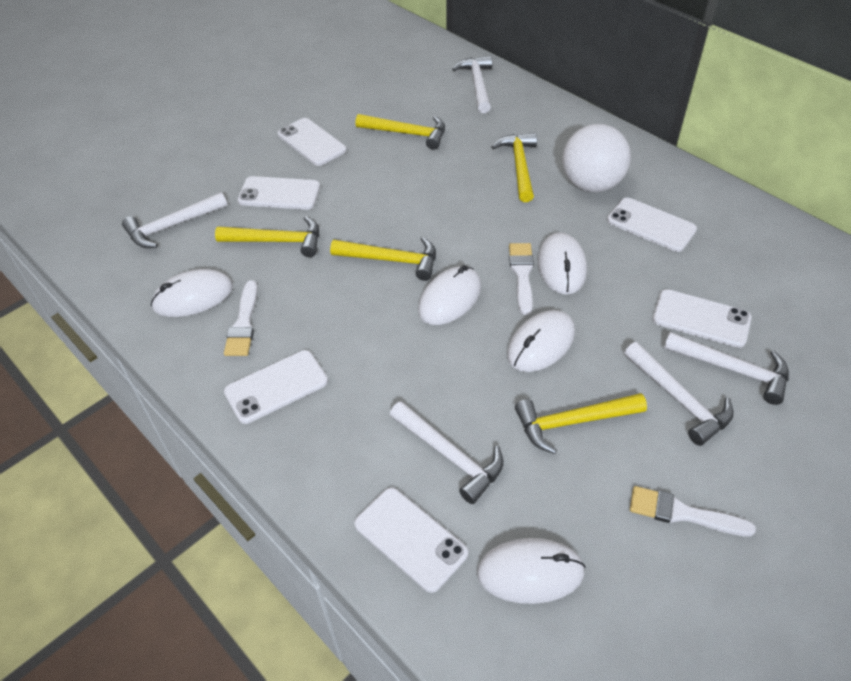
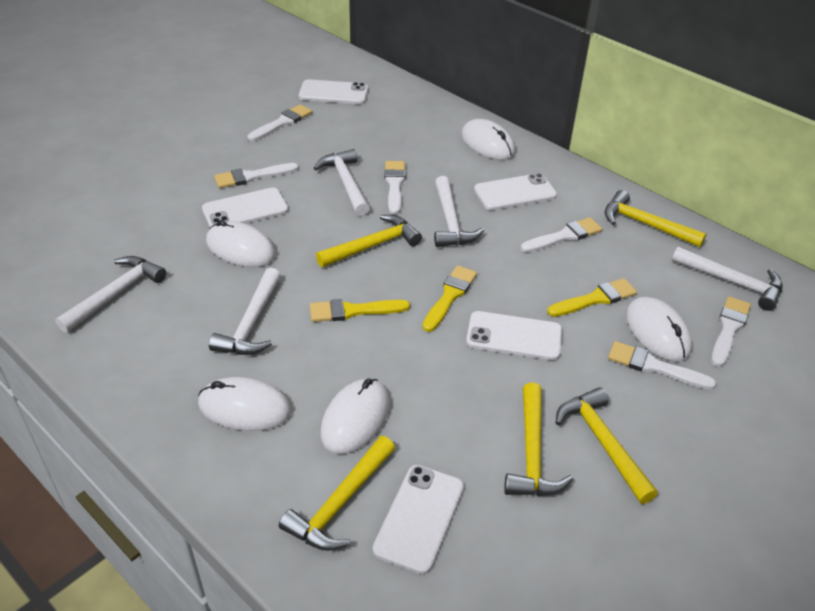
white ball: 1 -> 0
white brush: 3 -> 6
white phone: 6 -> 5
yellow brush: 0 -> 3

